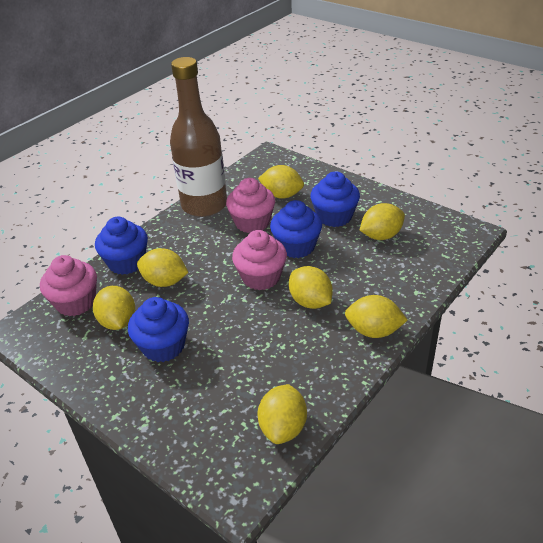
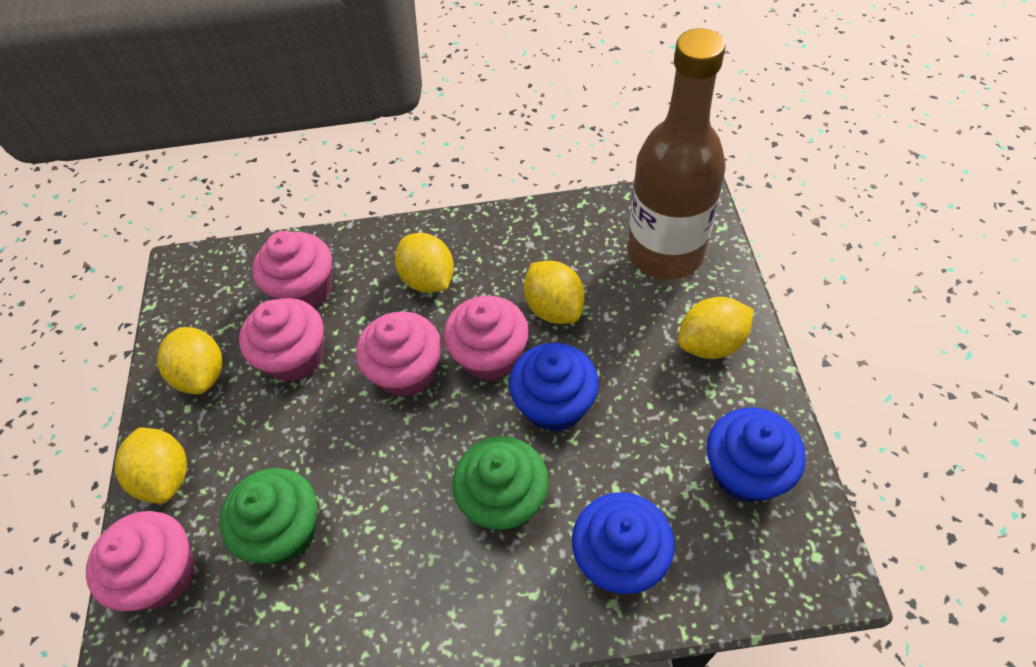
blue cupcake: 4 -> 3
green cupcake: 0 -> 2
pink cupcake: 3 -> 5
yellow lemon: 7 -> 5

